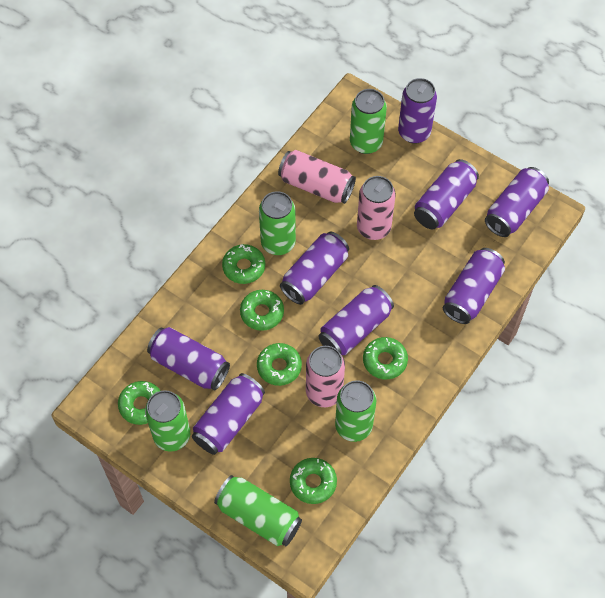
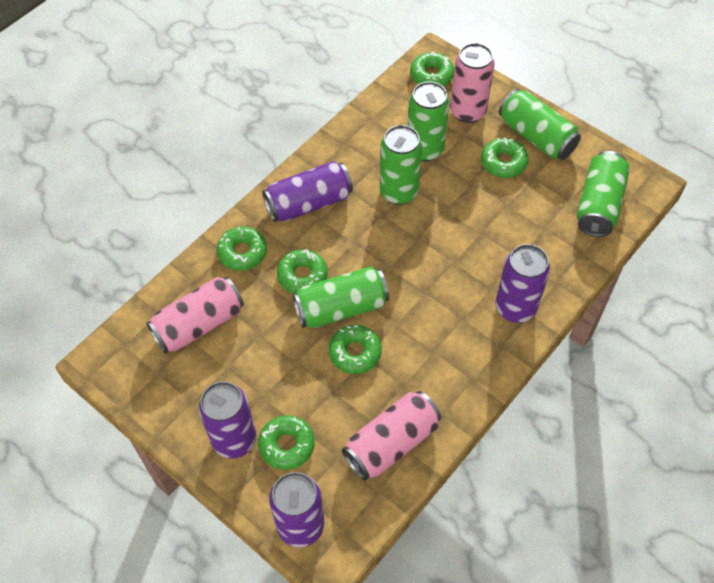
purple can: 8 -> 4

